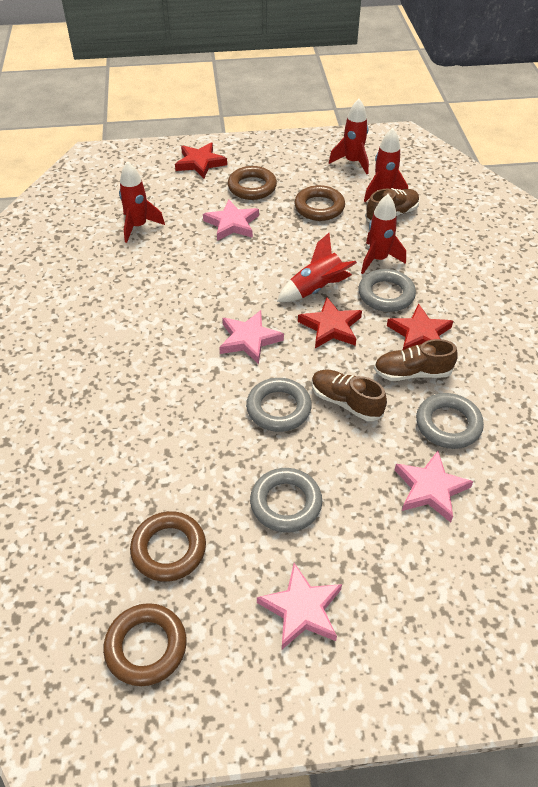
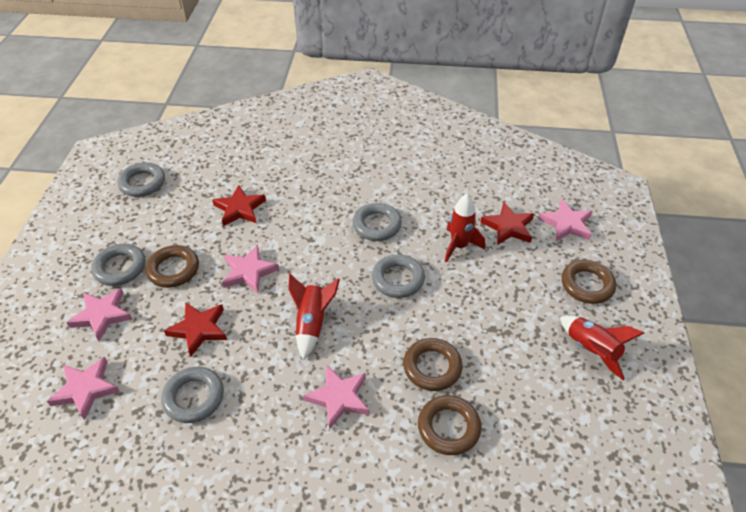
brown shoe: 3 -> 0
grey ring: 4 -> 5
pink star: 4 -> 5
red rocket: 5 -> 3

